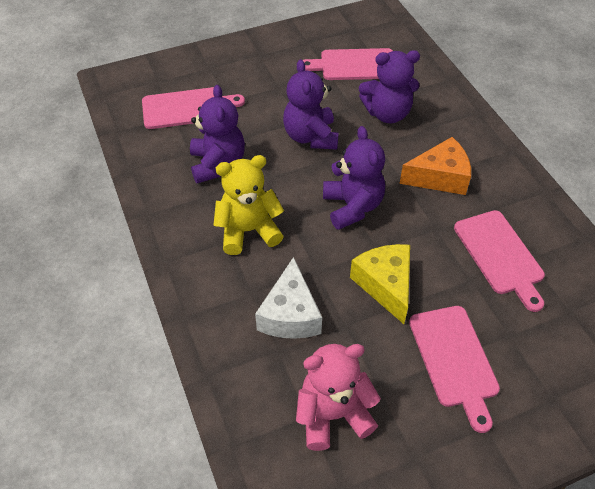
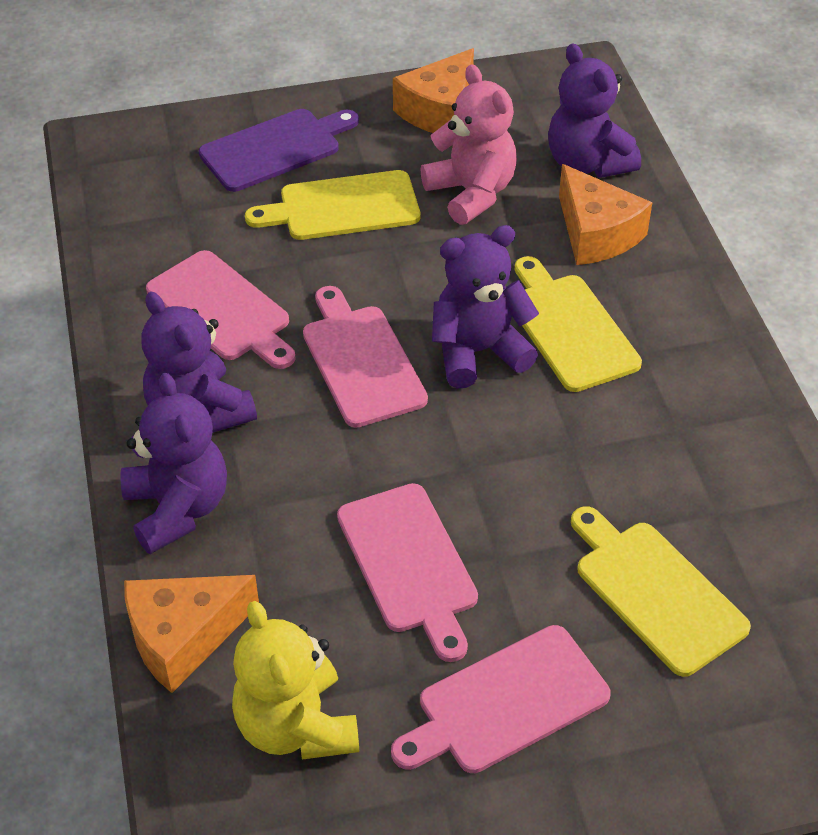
orange cheese: 1 -> 3
purple cutting board: 0 -> 1
white cheese: 1 -> 0
yellow cheese: 1 -> 0
yellow cutting board: 0 -> 3

